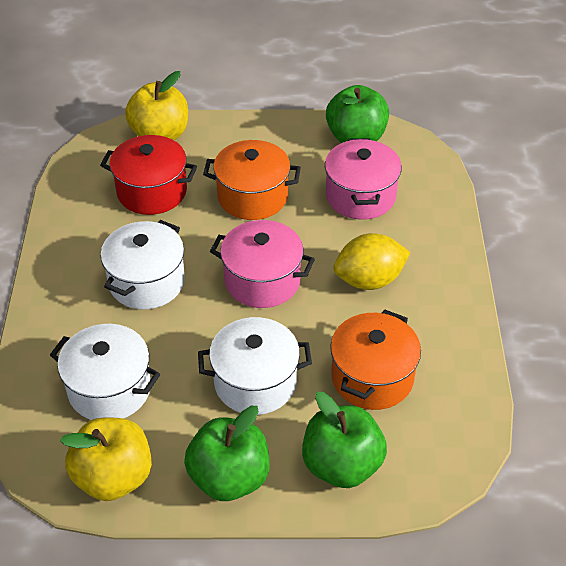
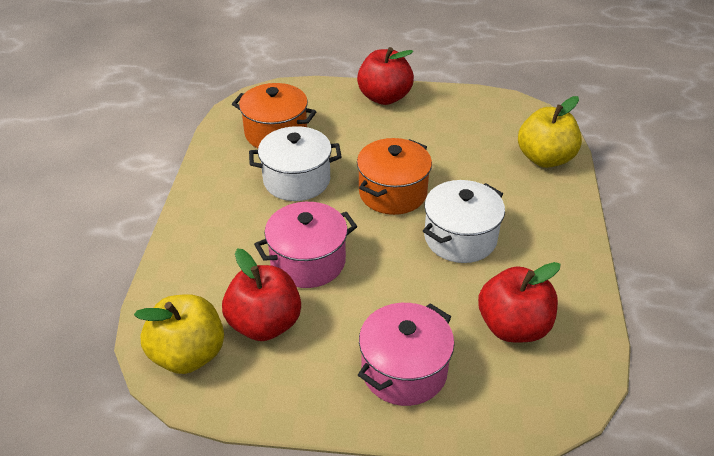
green apple: 3 -> 0
red apple: 0 -> 3
red pot: 1 -> 0
white pot: 3 -> 2
yellow lemon: 1 -> 0

